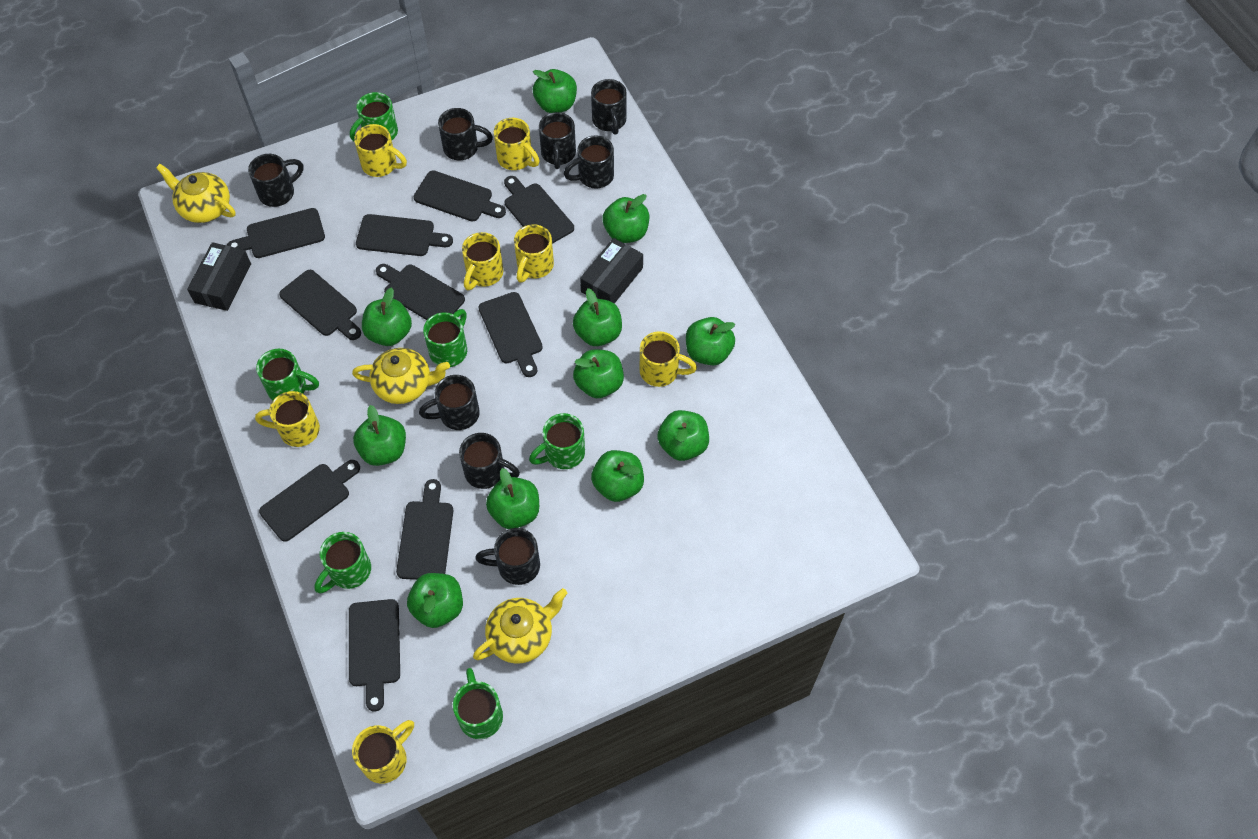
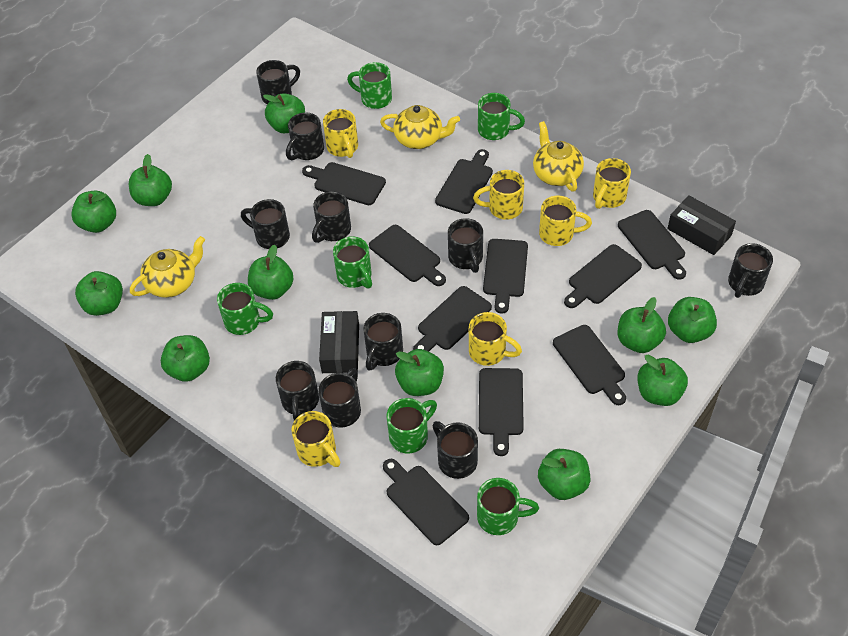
black mug: 8 -> 10
yellow mug: 7 -> 6

